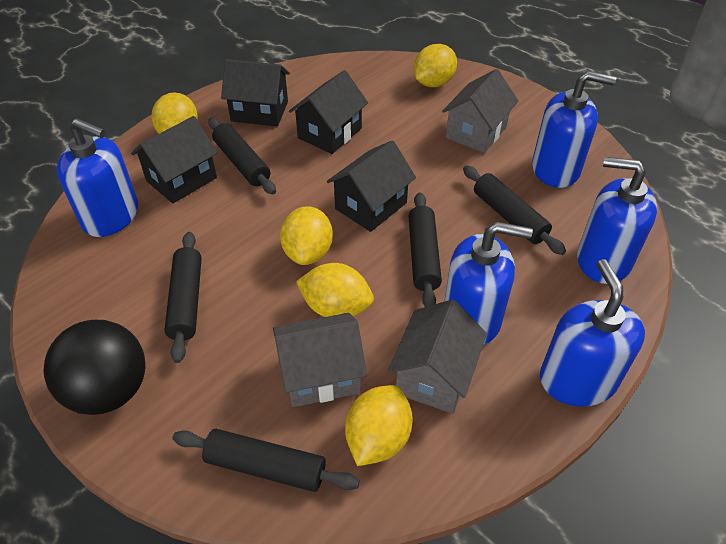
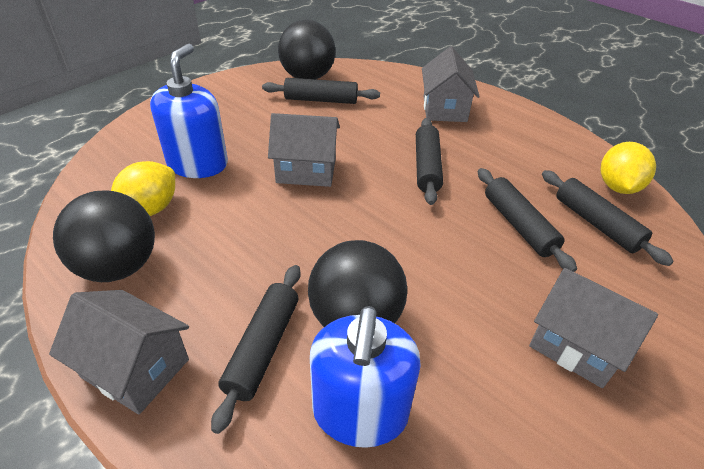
black ball: 1 -> 3
black house: 4 -> 0
blue soap dispenser: 5 -> 2
grey house: 3 -> 4
yellow lemon: 5 -> 2

